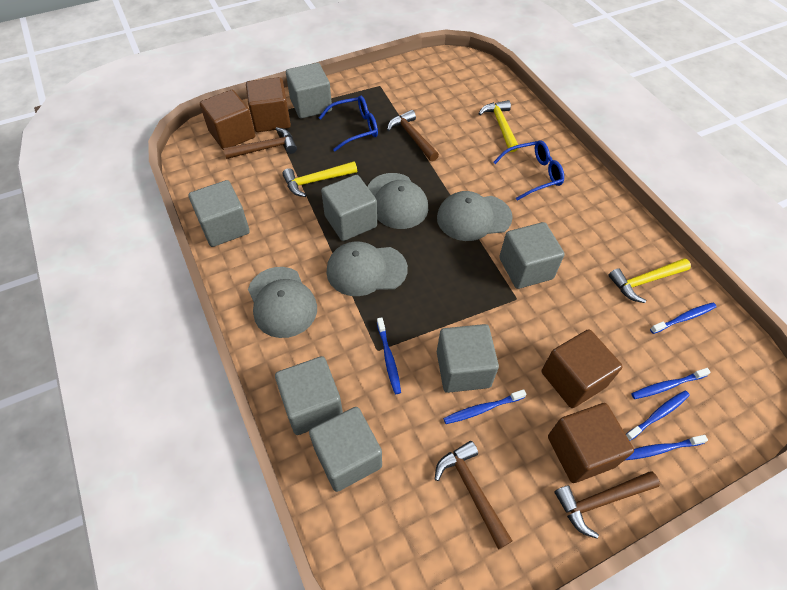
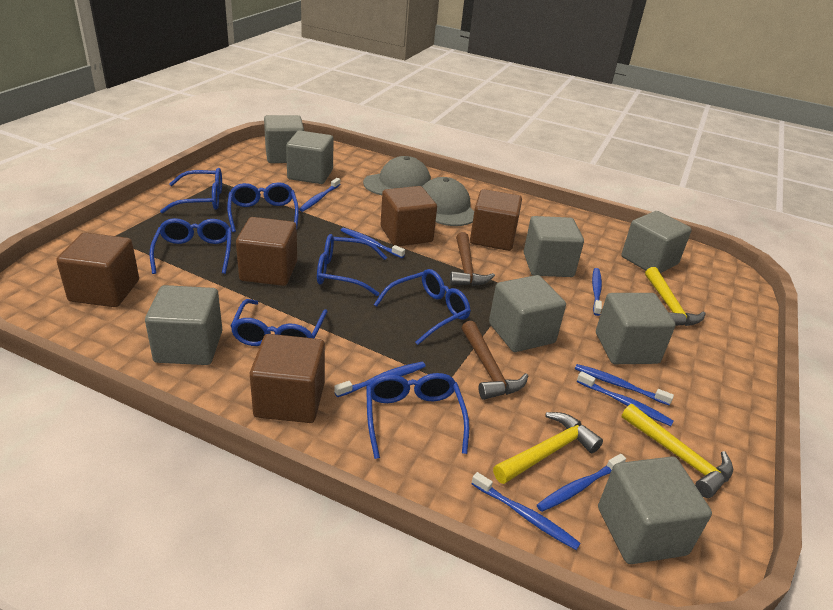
blue glasses: 2 -> 7
blue toothbrush: 6 -> 8
brown cube: 4 -> 5
brown hammer: 4 -> 2
grey cap: 4 -> 2
grey cube: 7 -> 8

